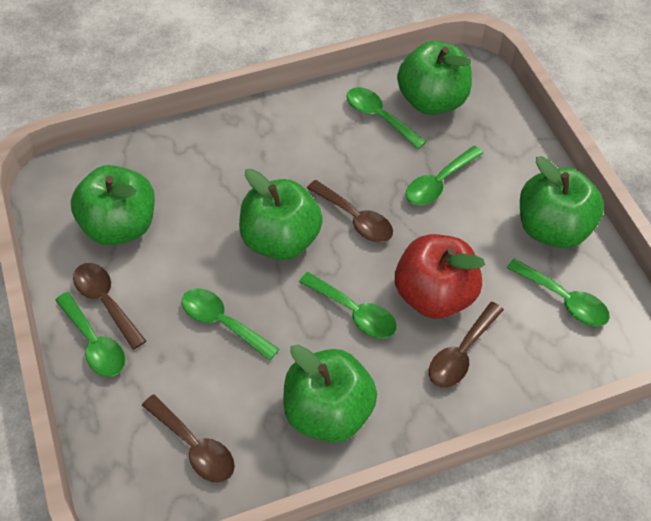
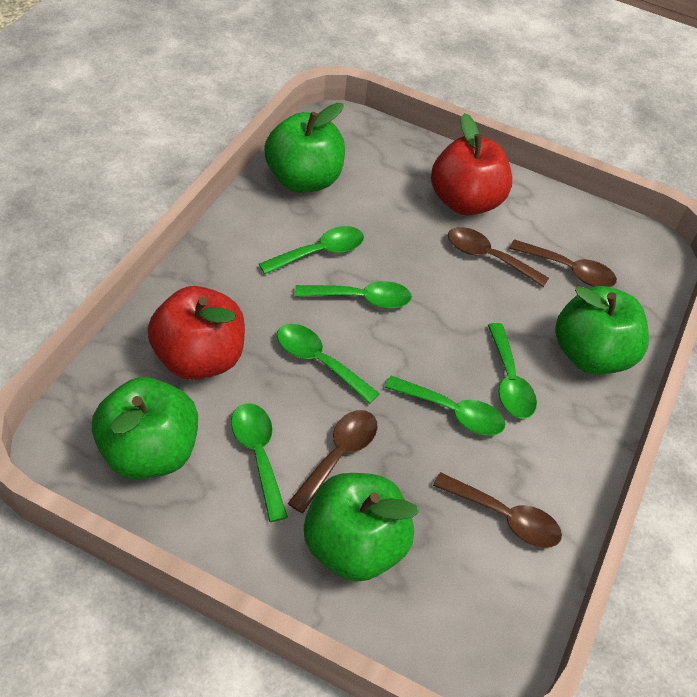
green apple: 5 -> 4
red apple: 1 -> 2

